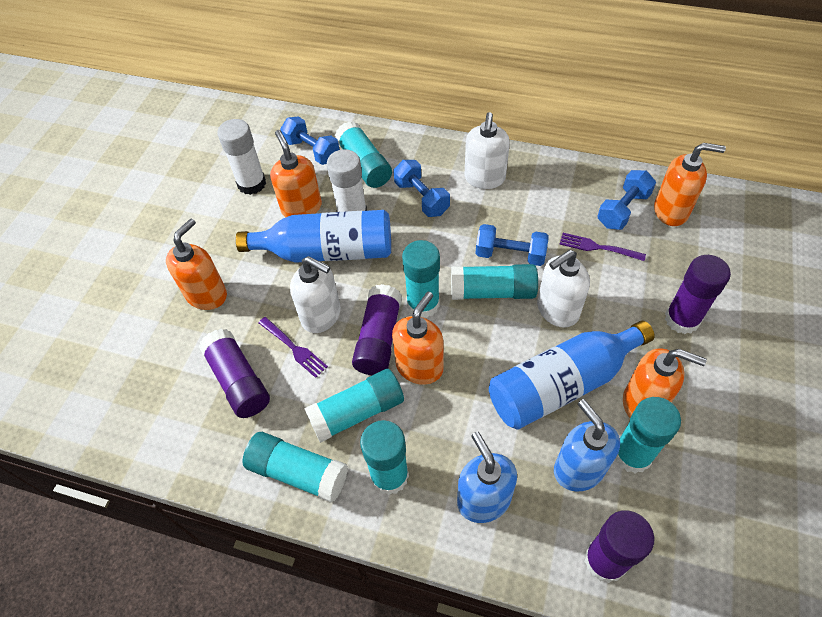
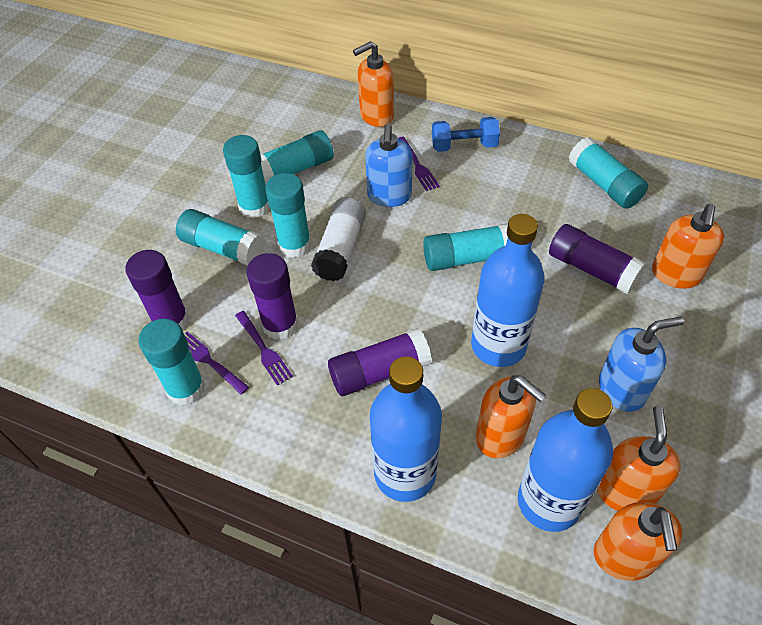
blue bottle: 2 -> 3
blue dumbbell: 4 -> 1
purple fork: 2 -> 3
white glue stick: 2 -> 1
white soap dispenser: 3 -> 0

